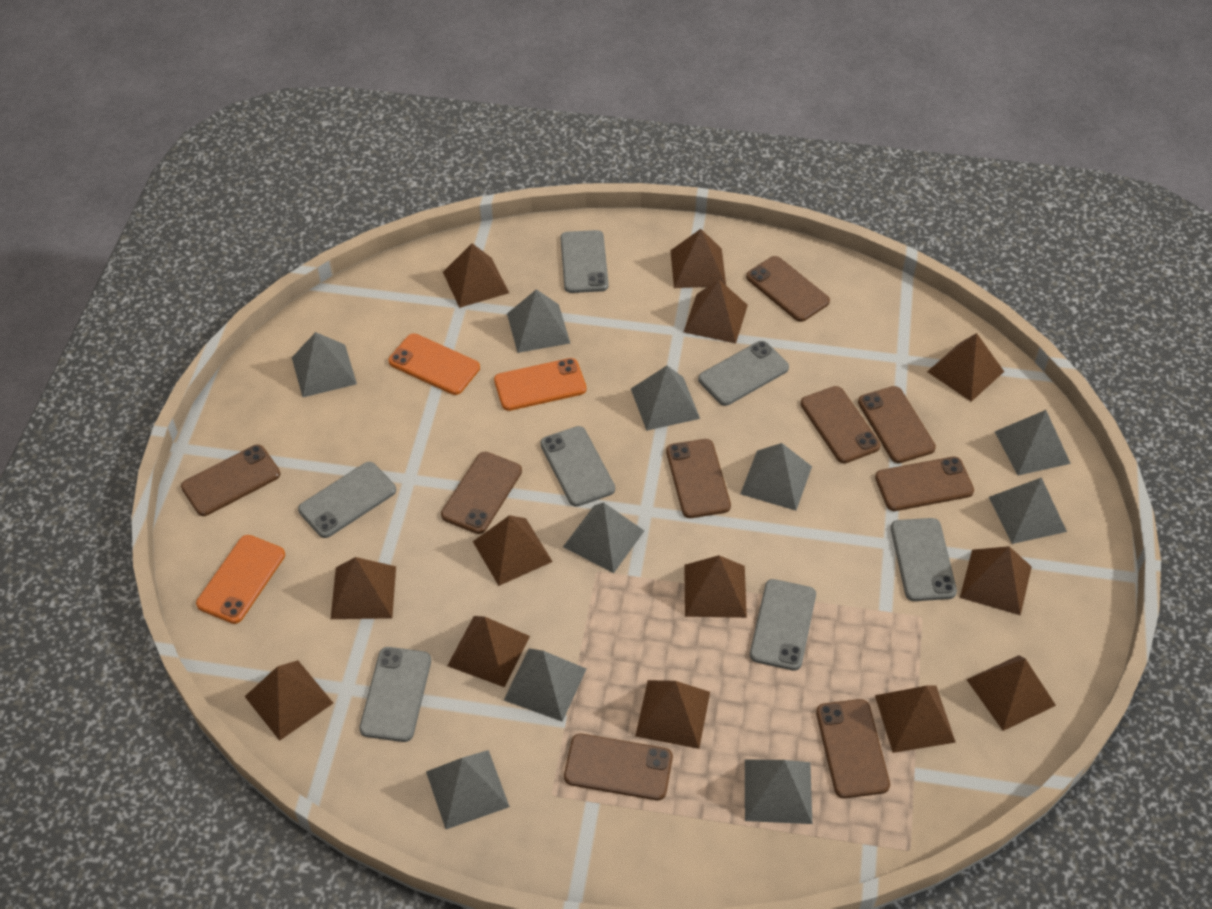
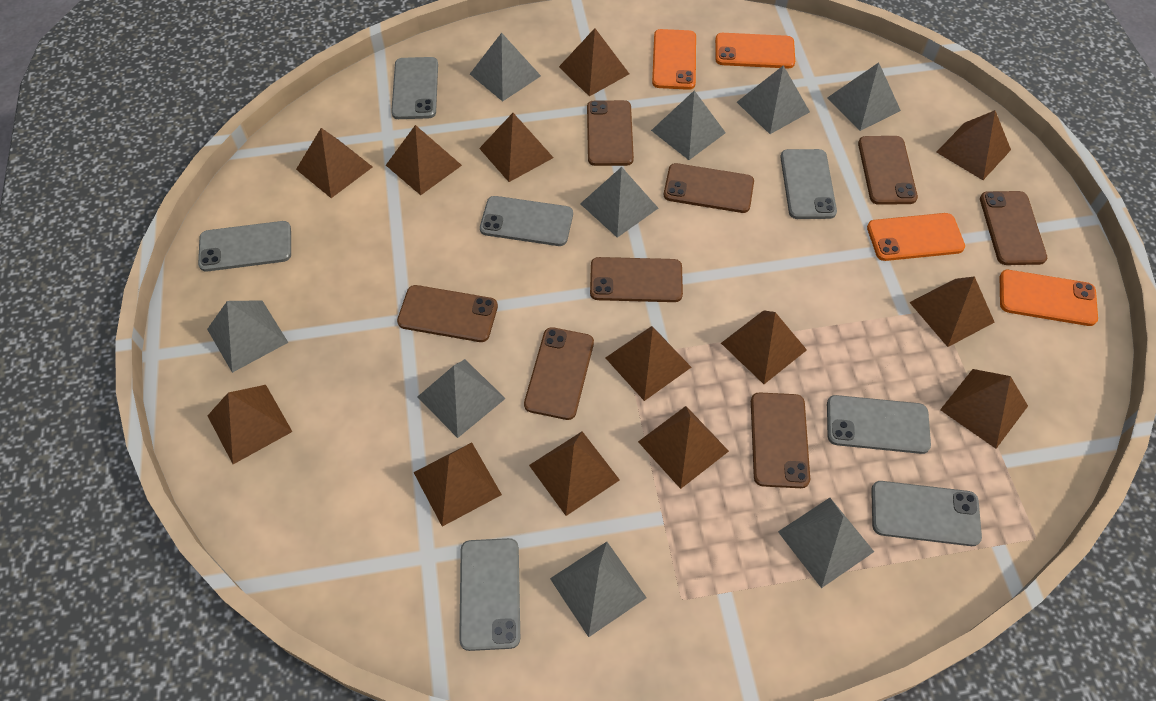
brown phone: 9 -> 8
grey pyramid: 10 -> 9
orange phone: 3 -> 4

